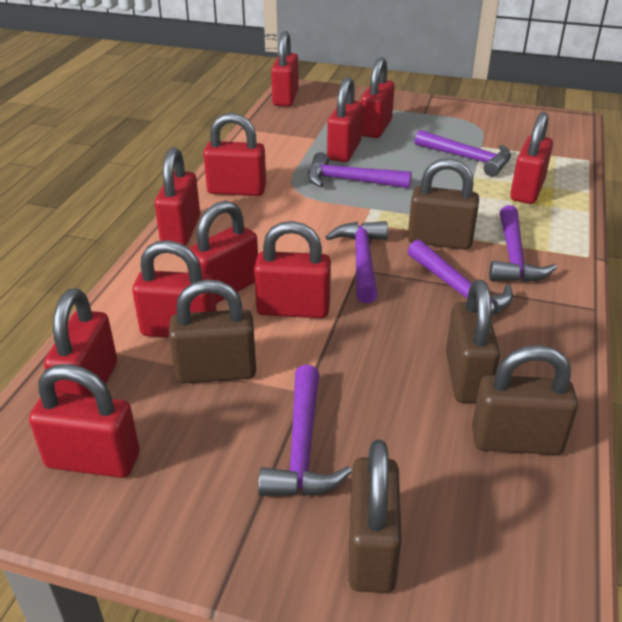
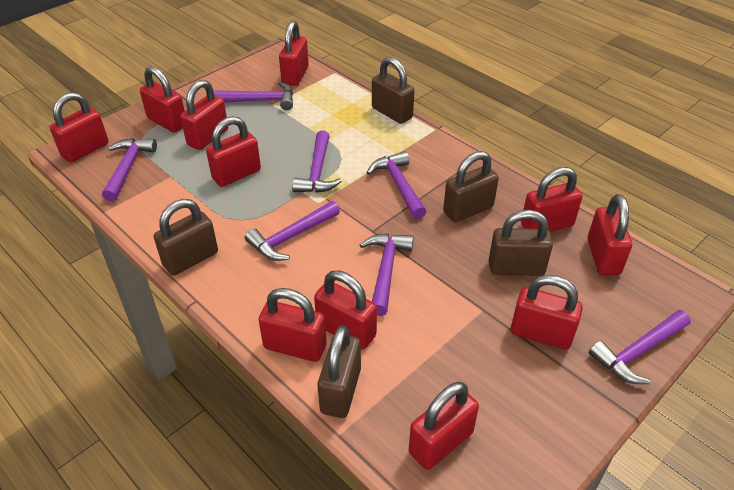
purple hammer: 6 -> 7

